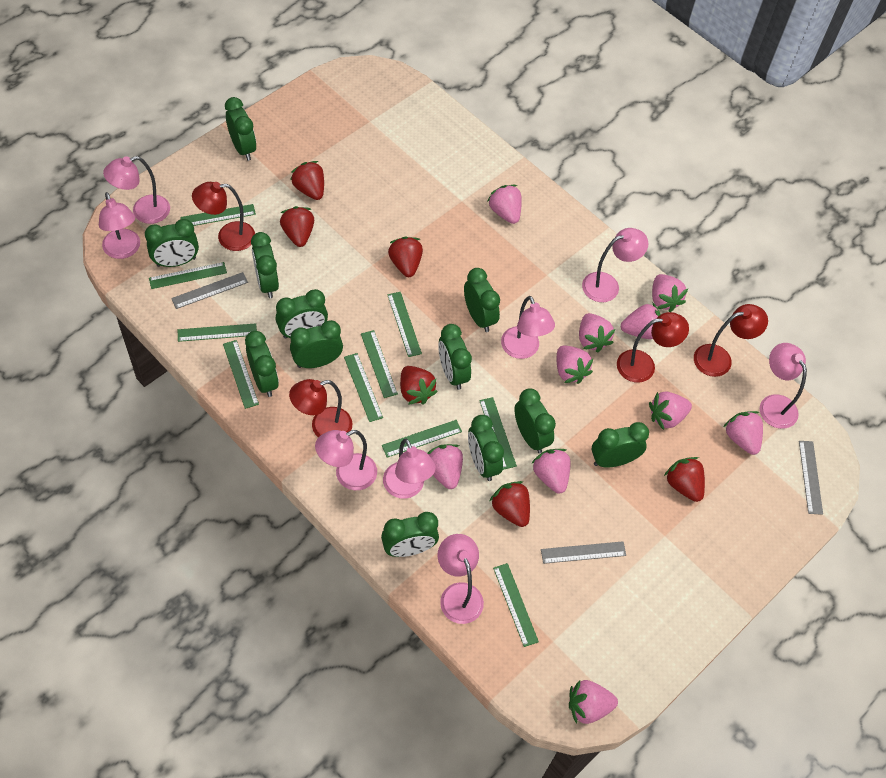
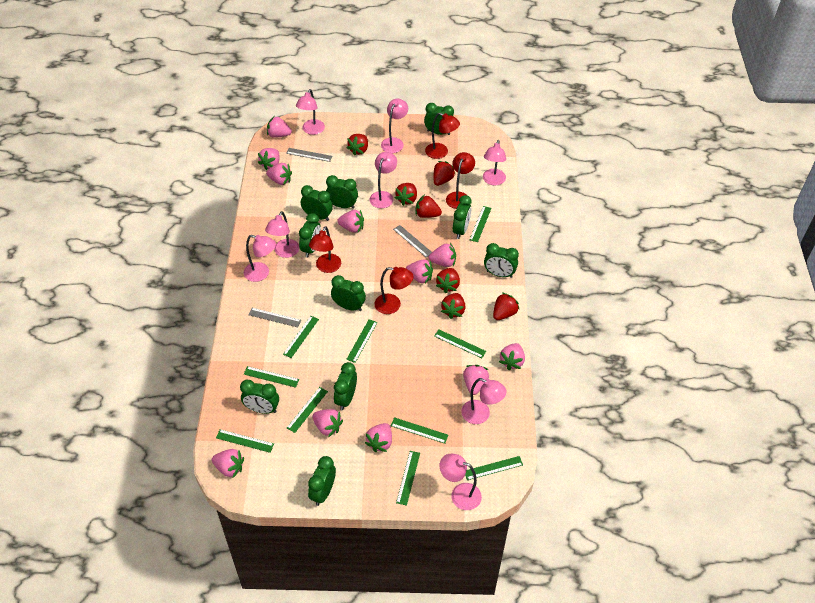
green clock: 12 -> 10
pink strawberry: 10 -> 11
red strawberry: 6 -> 7

